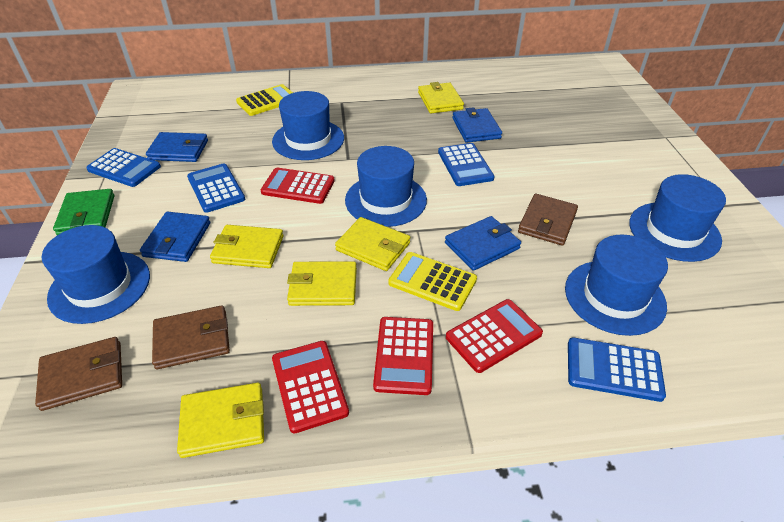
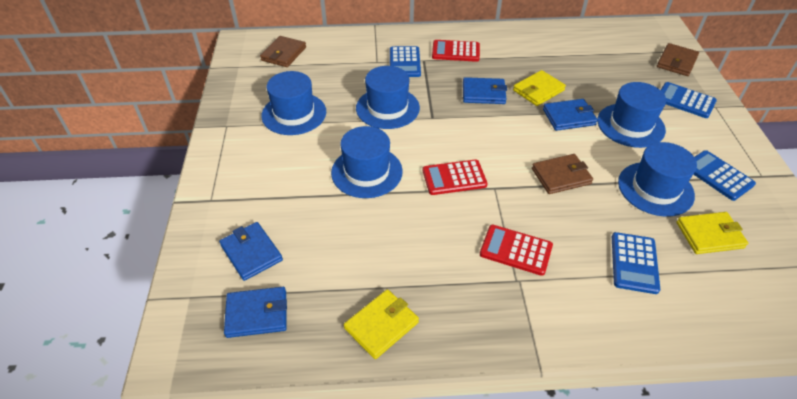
green wallet: 1 -> 0
red calculator: 4 -> 3
yellow calculator: 2 -> 0
yellow wallet: 5 -> 3

